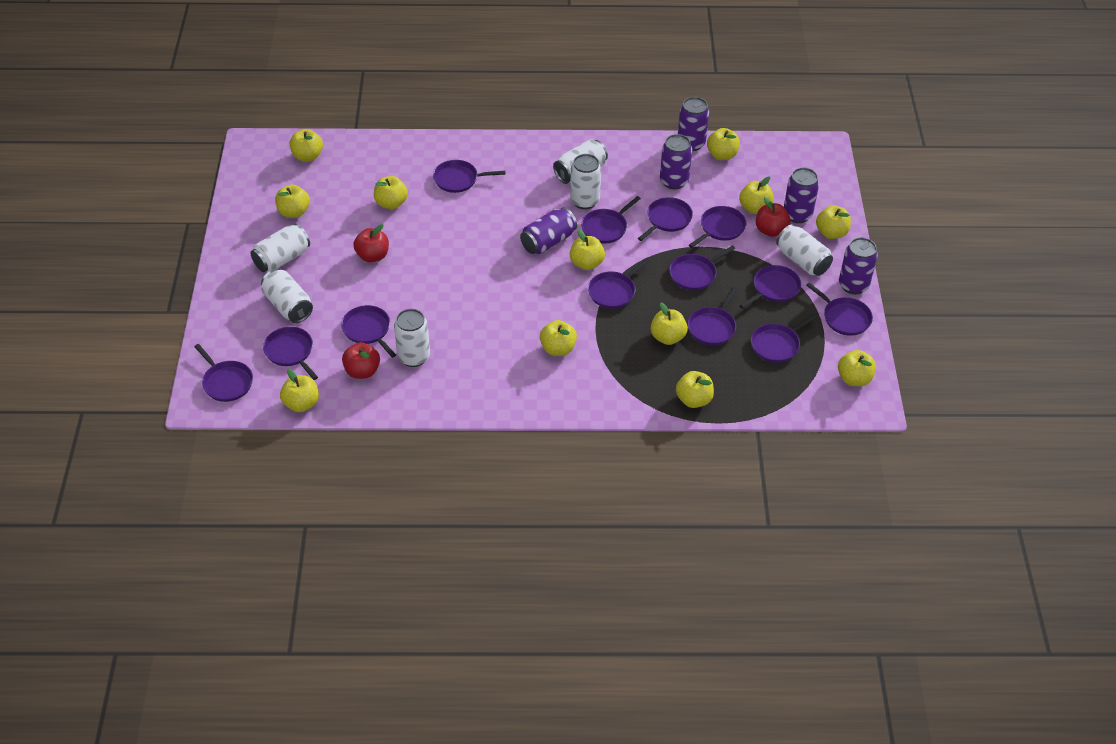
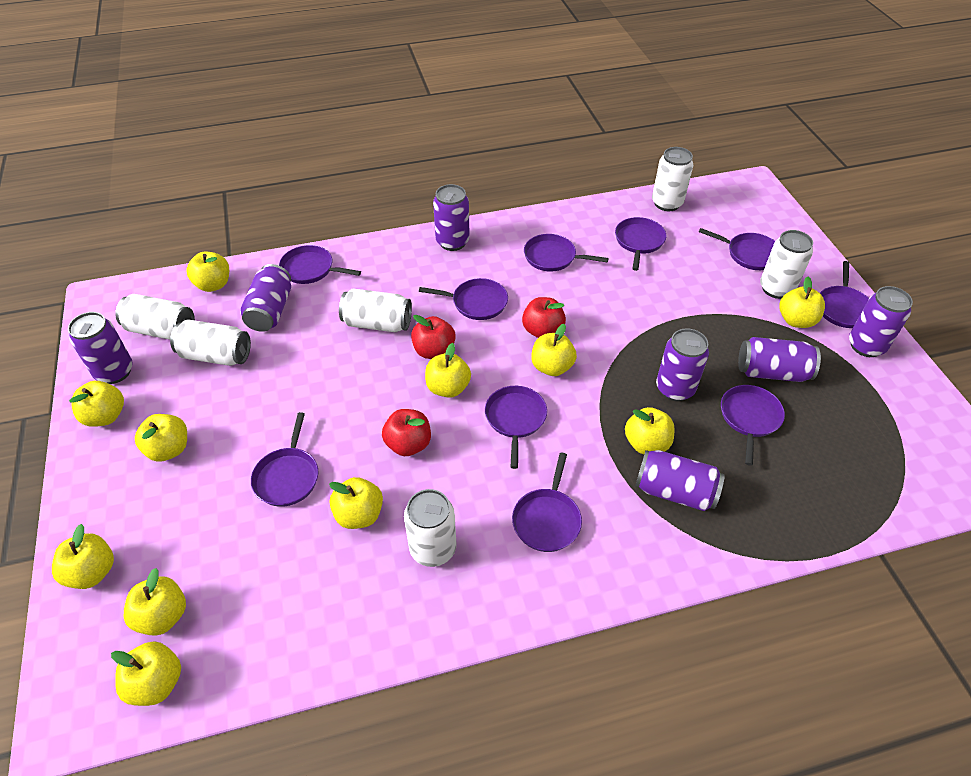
purple can: 5 -> 7
purple pan: 13 -> 10
yellow apple: 12 -> 11

